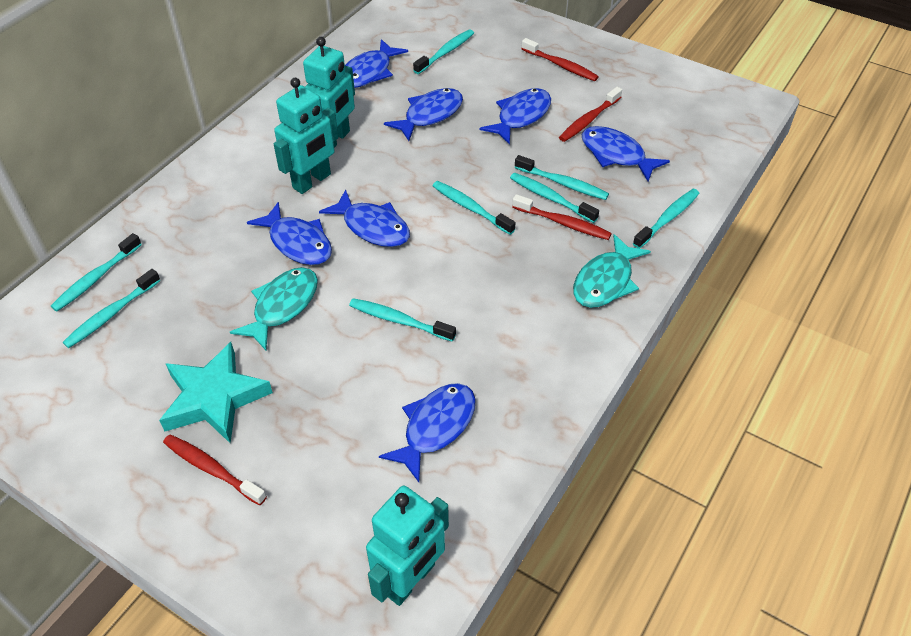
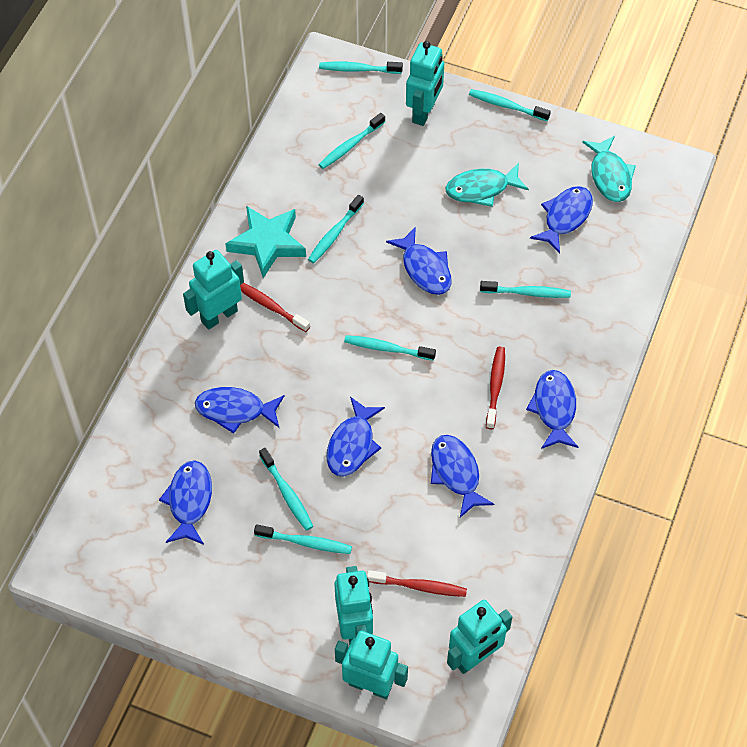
red toothbrush: 4 -> 3
turquoise robot: 3 -> 5

